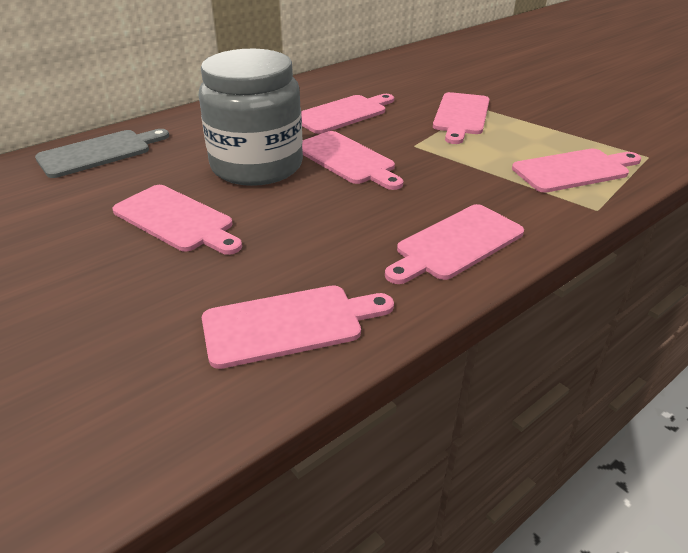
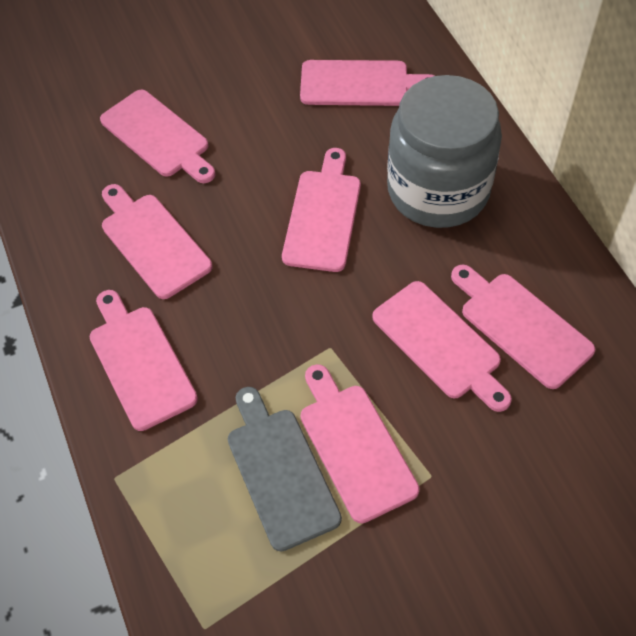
pink cutting board: 7 -> 8

